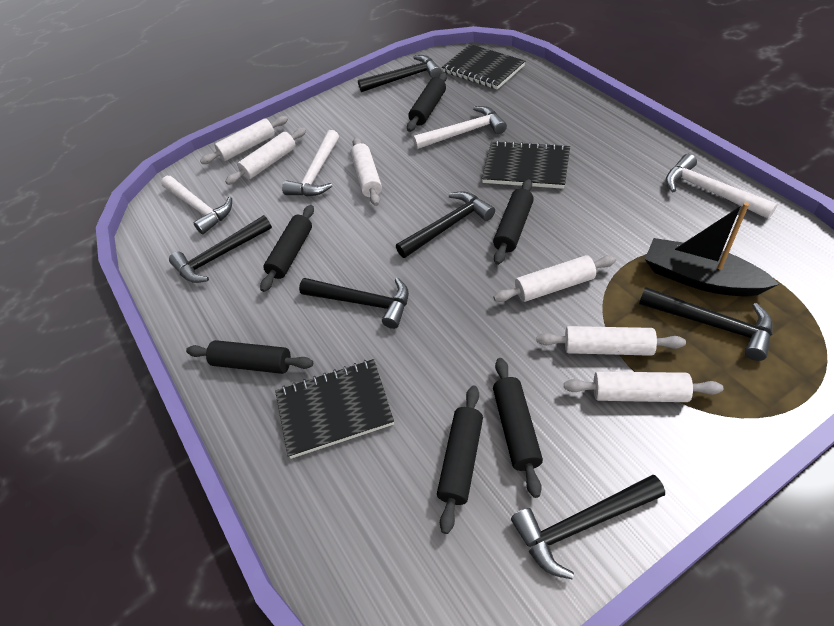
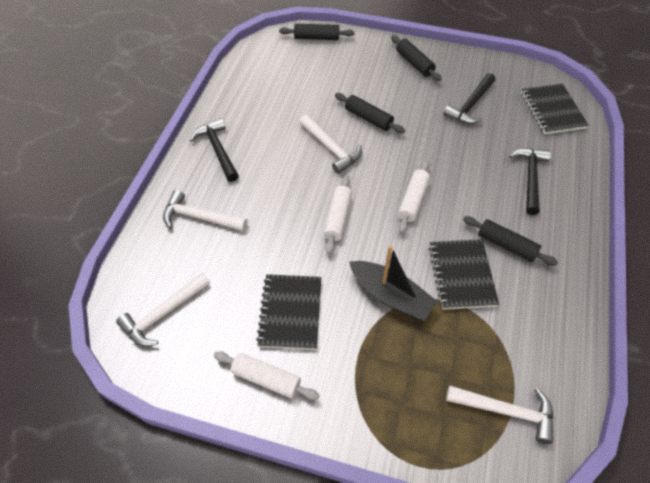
black hammer: 6 -> 3
black rolling pin: 6 -> 4
white rolling pin: 6 -> 3

